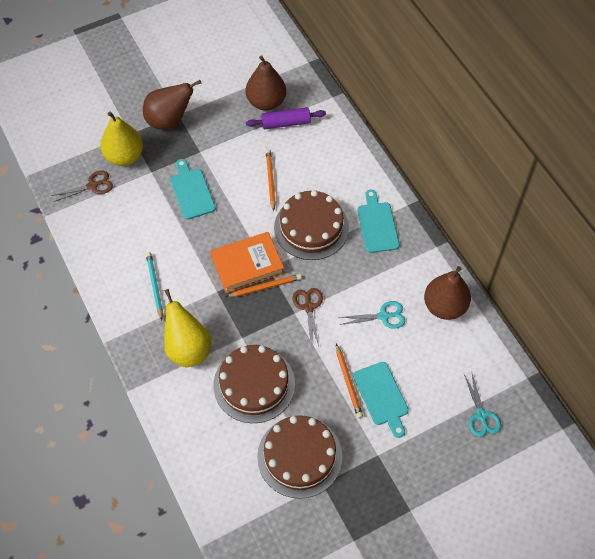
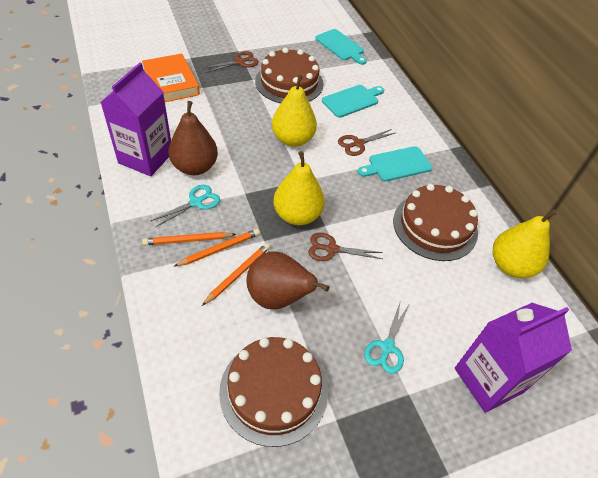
brown pear: 3 -> 2
brown scissors: 2 -> 3
purple carton: 0 -> 2
purple rolling pin: 1 -> 0
turquoise pencil: 1 -> 0
yellow pear: 2 -> 3

